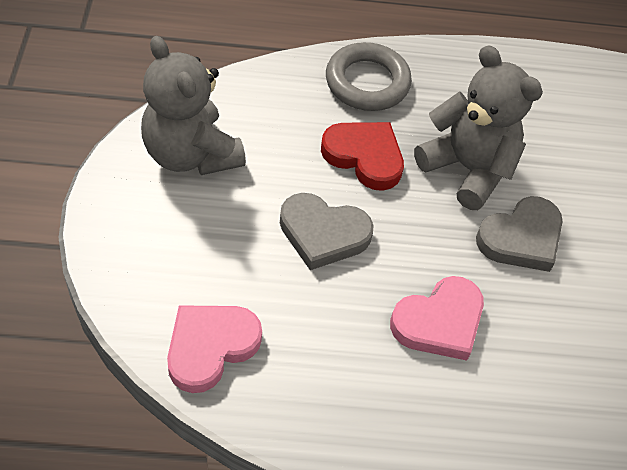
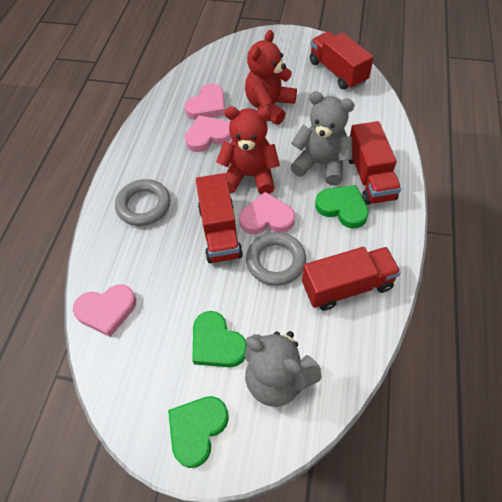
green heart: 0 -> 3
grey heart: 2 -> 0
grey ring: 1 -> 2
pink heart: 2 -> 4
red heart: 1 -> 0
red teddy bear: 0 -> 2
red truck: 0 -> 4

